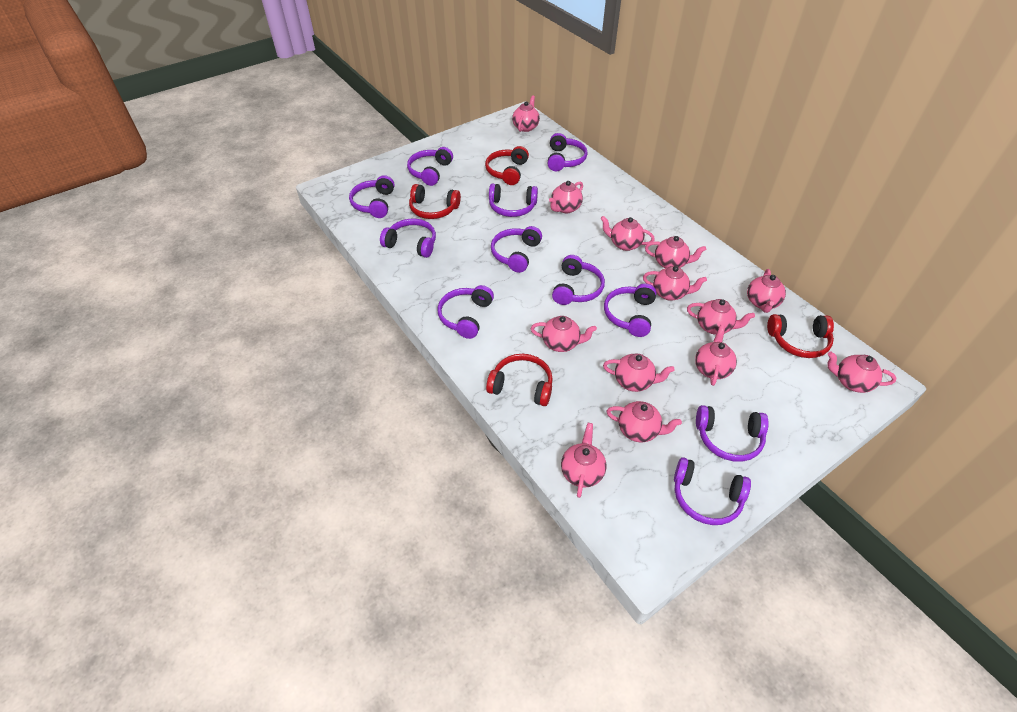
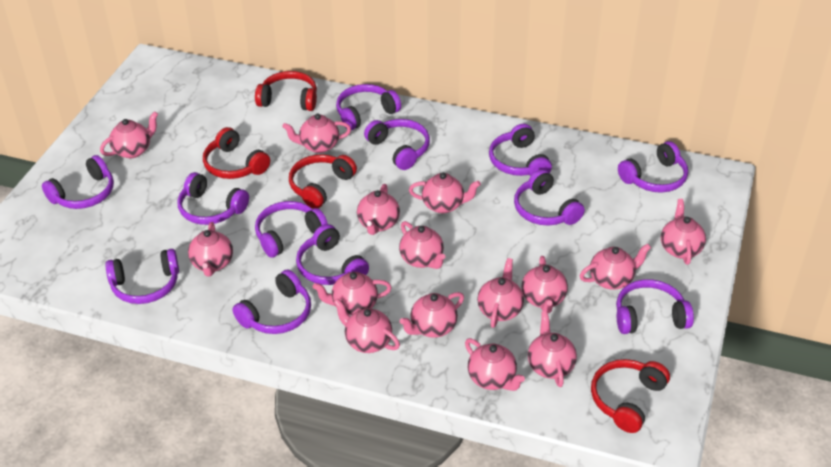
pink teapot: 13 -> 15
purple headphones: 11 -> 12

